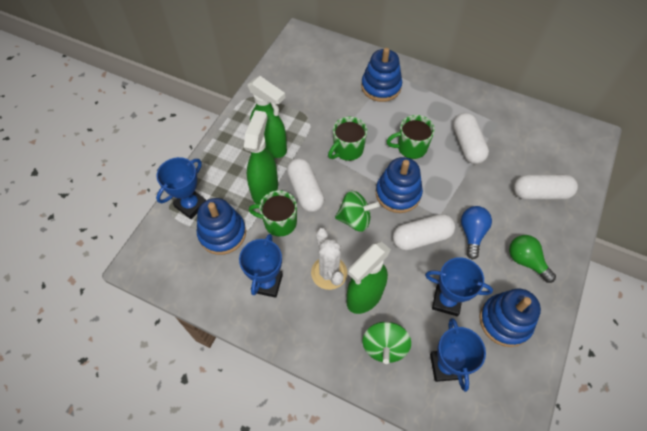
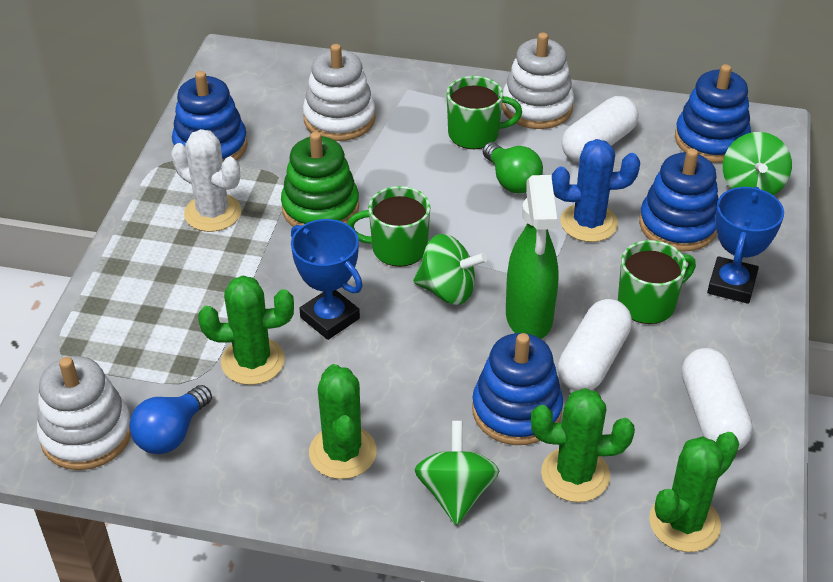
blue cactus: 0 -> 1
blue trophy: 4 -> 2
green cactus: 0 -> 4
green spinning top: 2 -> 3
green spray bottle: 3 -> 1
green stacking toy: 0 -> 1
white capsule: 4 -> 3
white stacking toy: 0 -> 3

